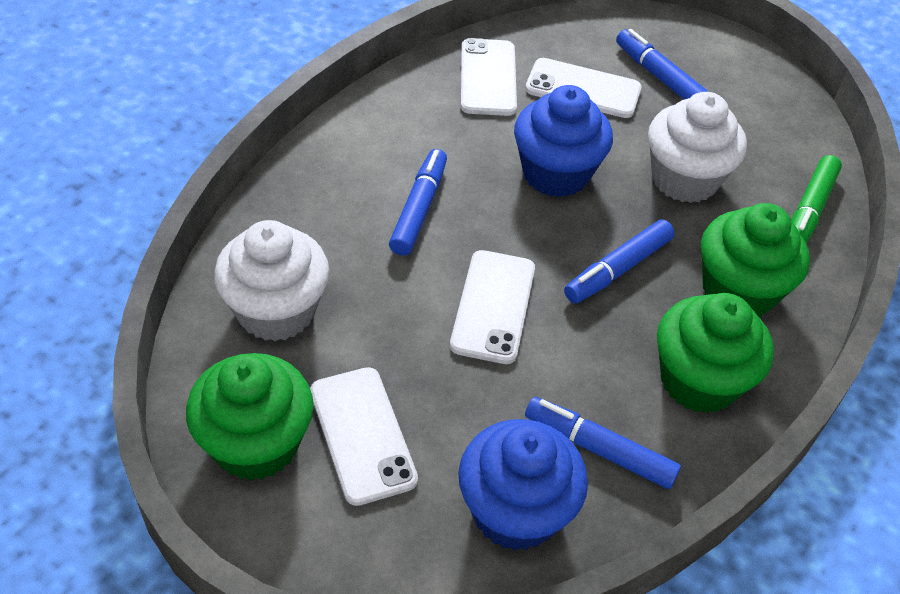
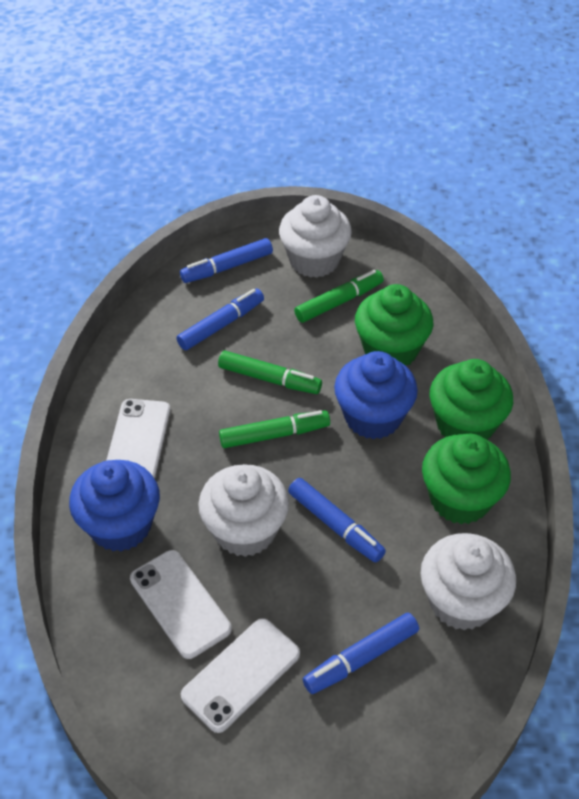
green marker: 1 -> 3
white cupcake: 2 -> 3
white phone: 4 -> 3

